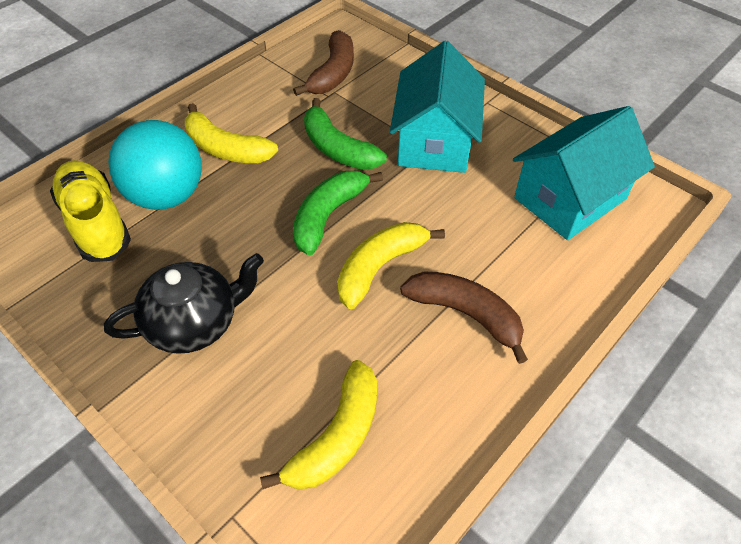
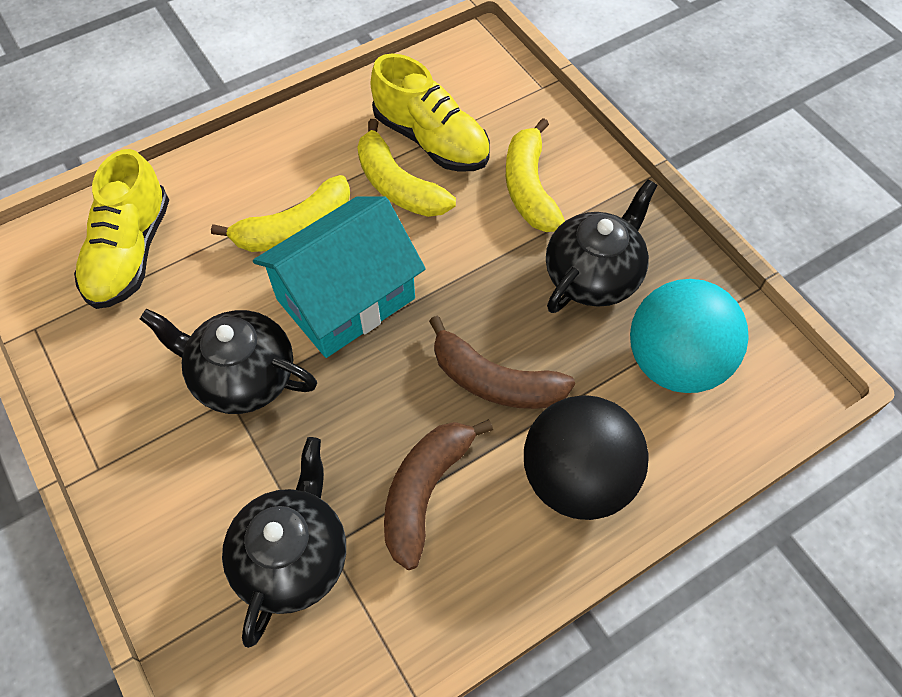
black ball: 0 -> 1
black teapot: 1 -> 3
green banana: 2 -> 0
turquoise house: 2 -> 1
yellow shoe: 1 -> 2

